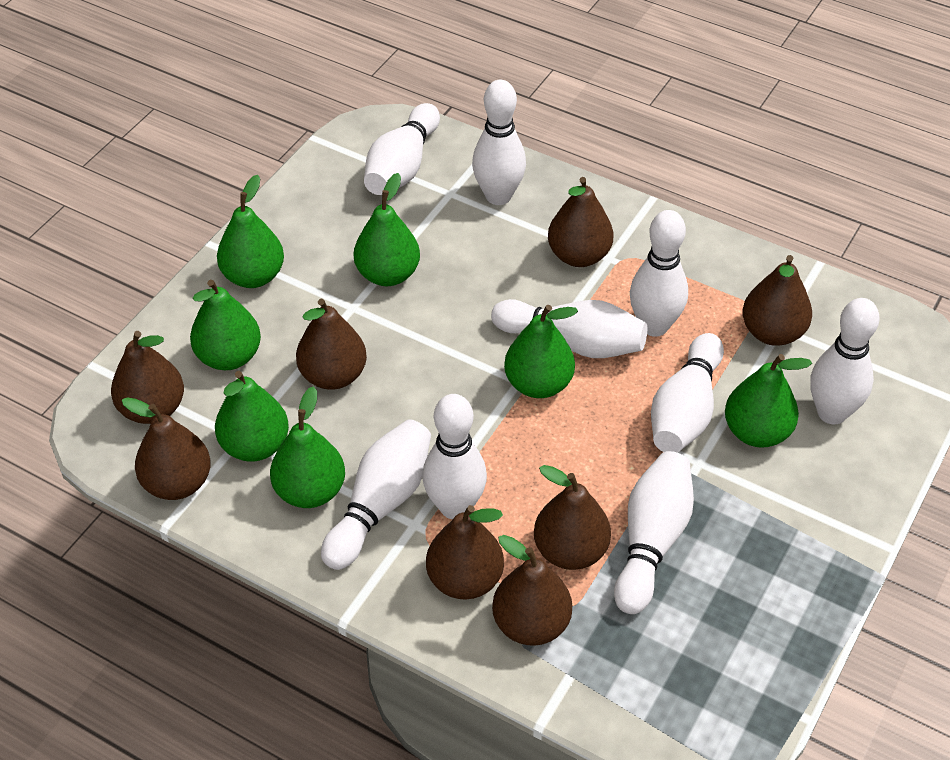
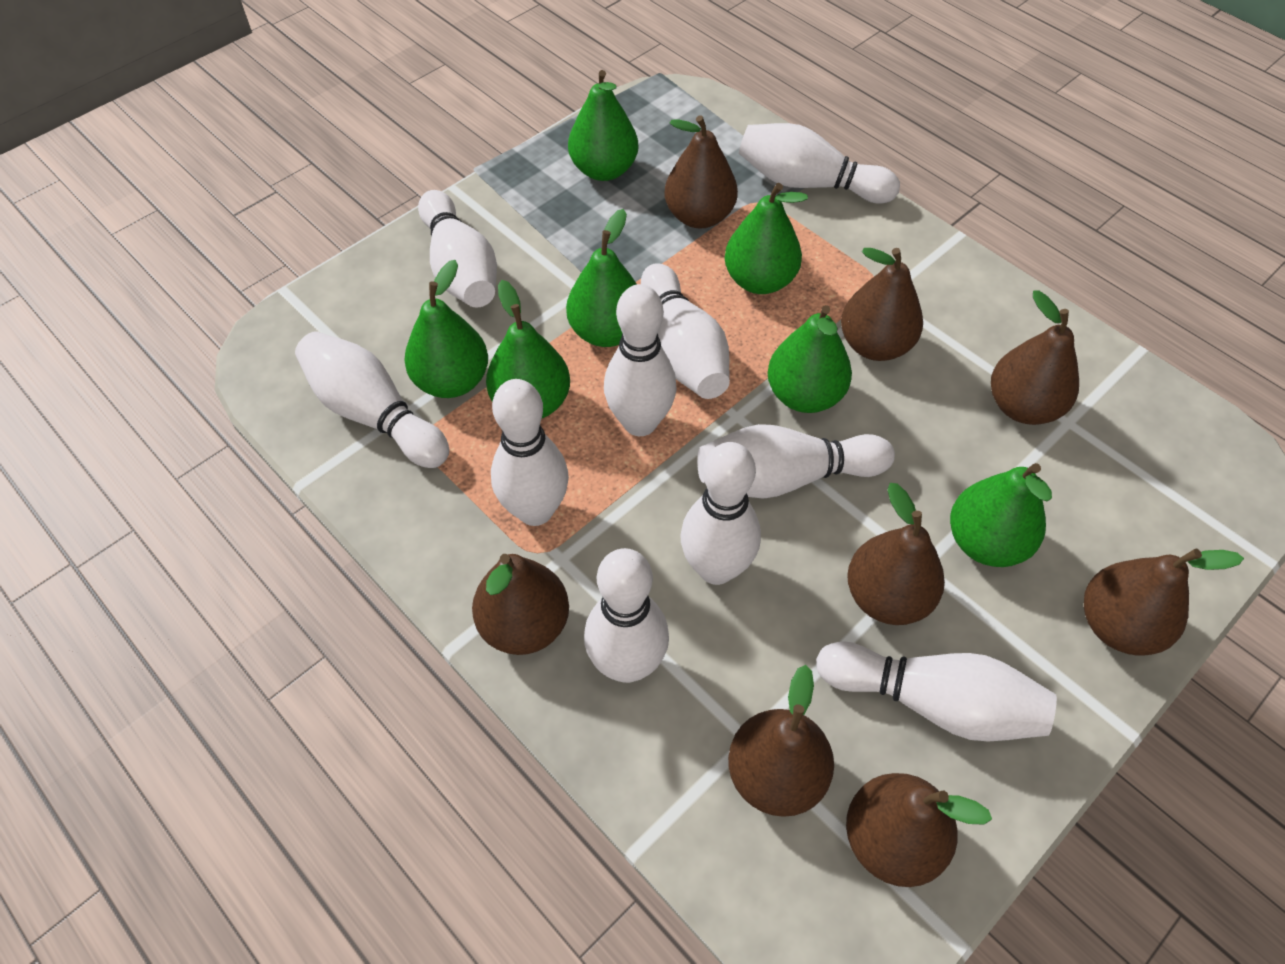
white bowling pin: 9 -> 10

